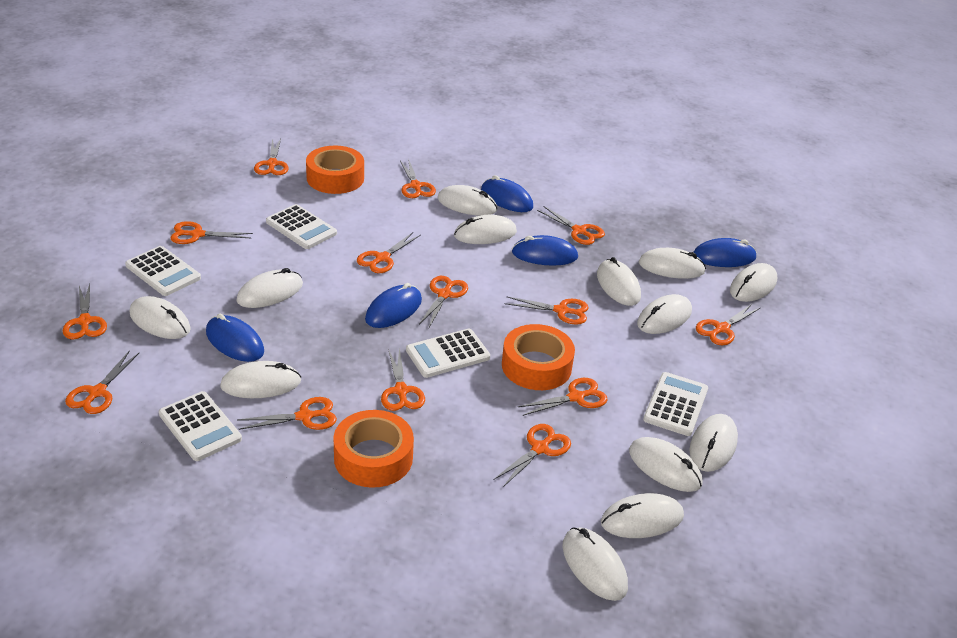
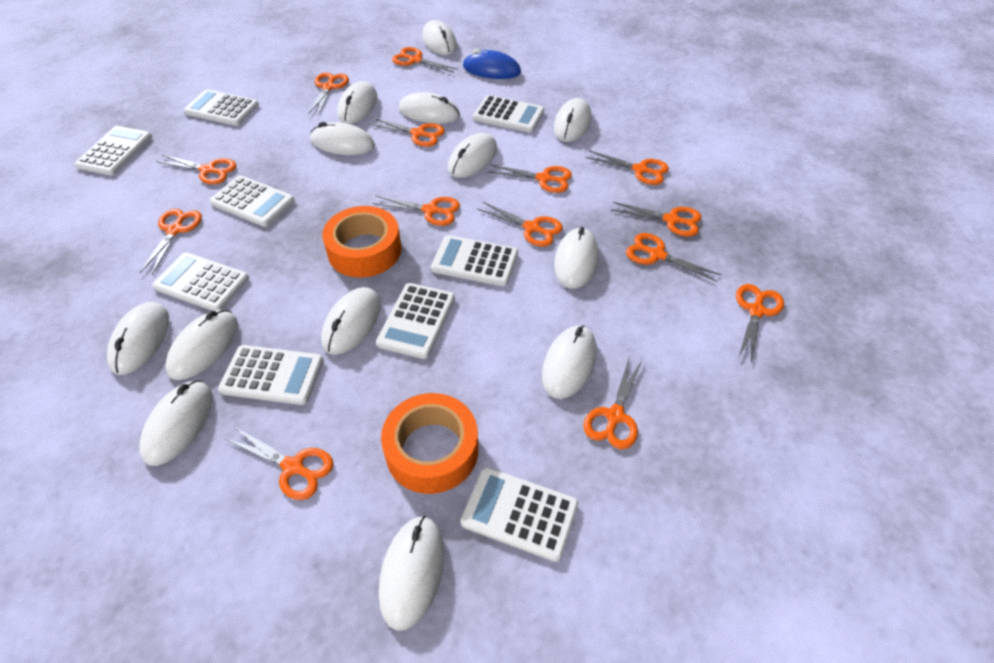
blue mouse: 5 -> 1
orange tape: 3 -> 2
white calculator: 5 -> 9

